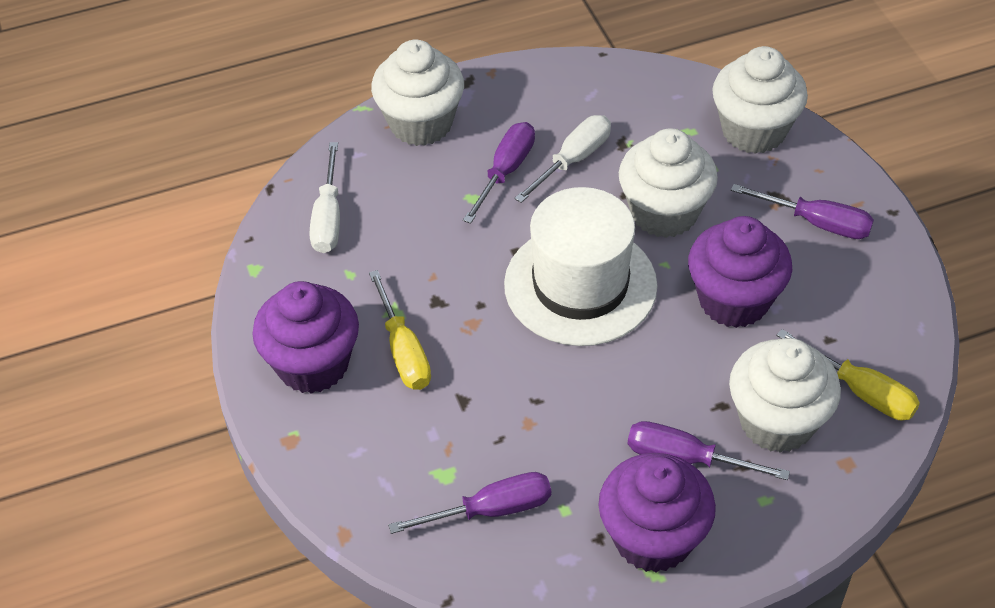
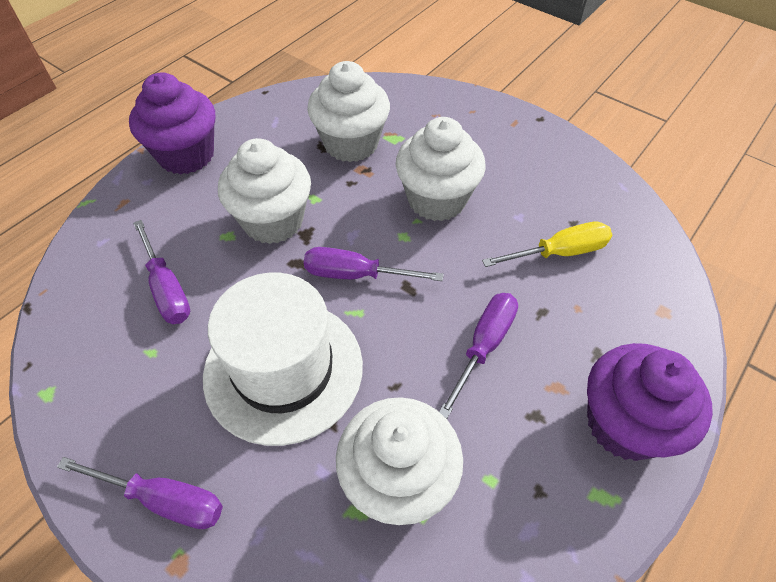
purple cupcake: 3 -> 2
white screwdriver: 2 -> 0
yellow screwdriver: 2 -> 1

